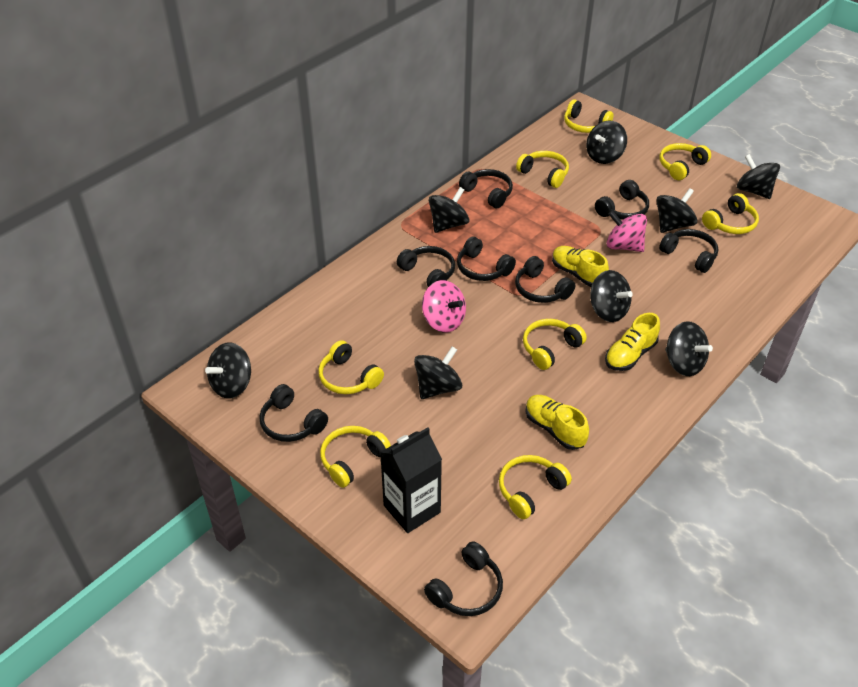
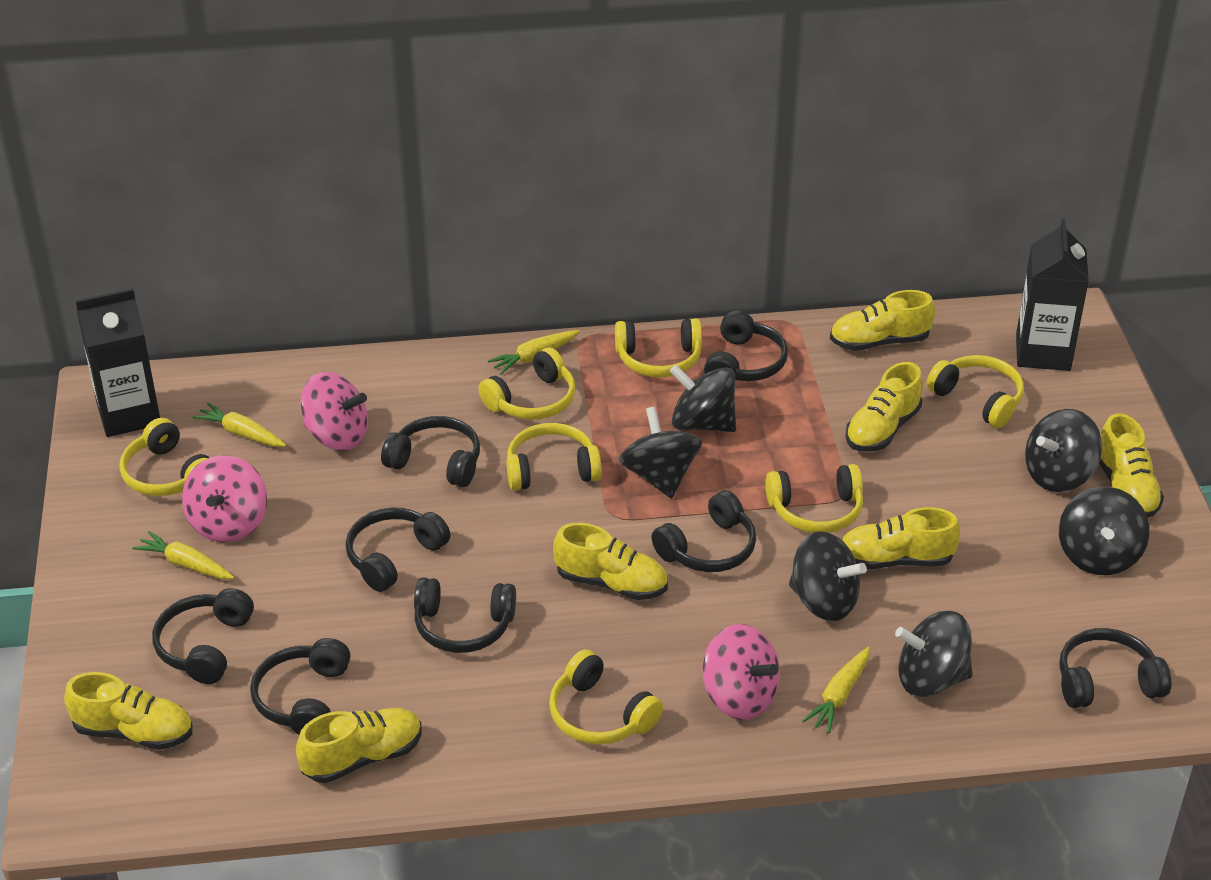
black carton: 1 -> 2
black spinning top: 8 -> 6
pink spinning top: 2 -> 3
yellow carrot: 0 -> 4
yellow headphones: 8 -> 7
yellow shoe: 3 -> 7

